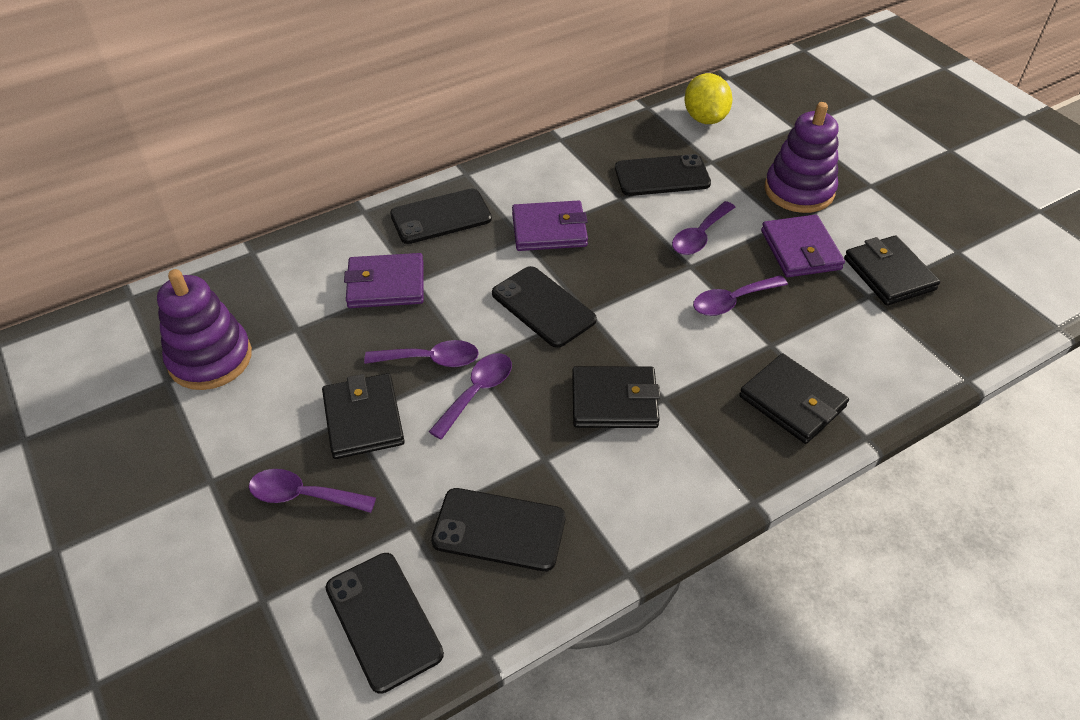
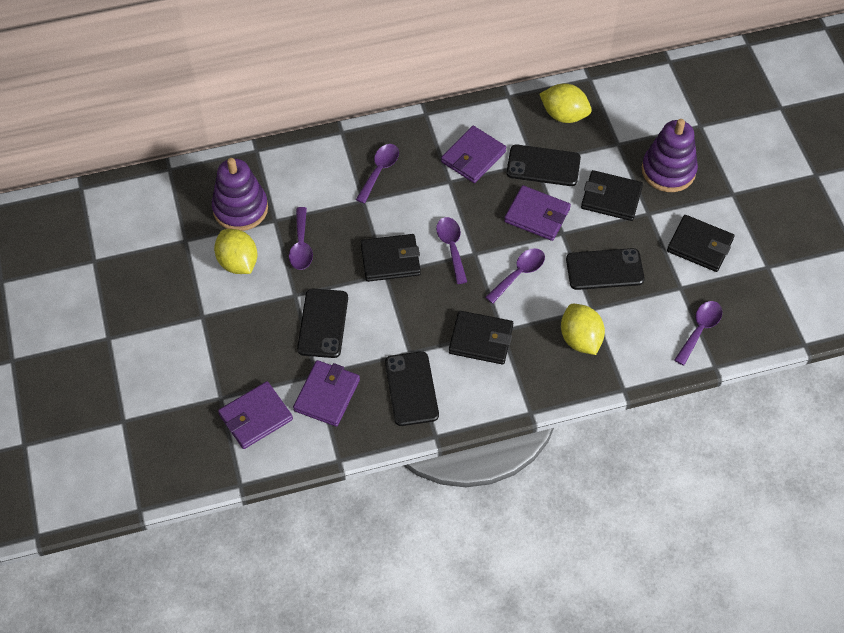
black phone: 5 -> 4
purple wallet: 3 -> 4
yellow lemon: 1 -> 3

